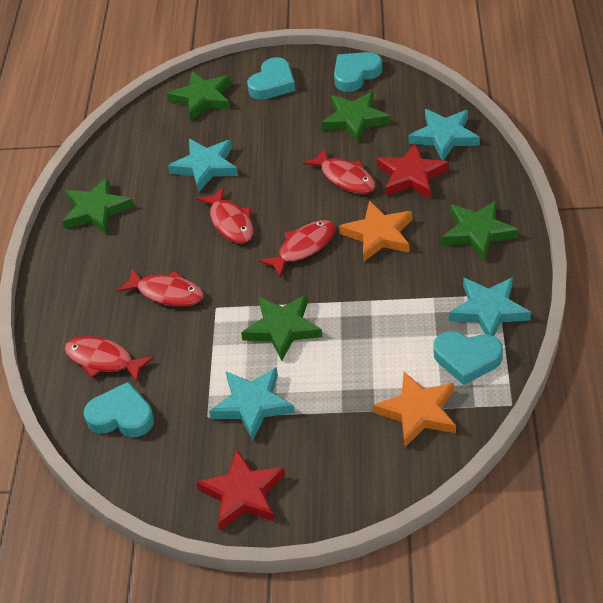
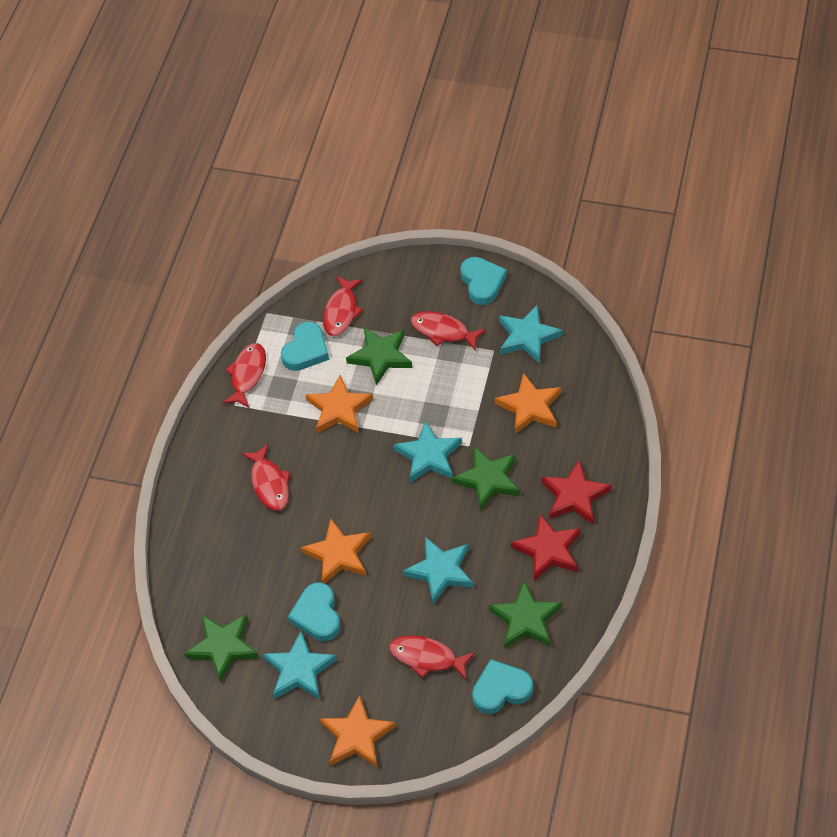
green star: 5 -> 4
orange star: 2 -> 4

